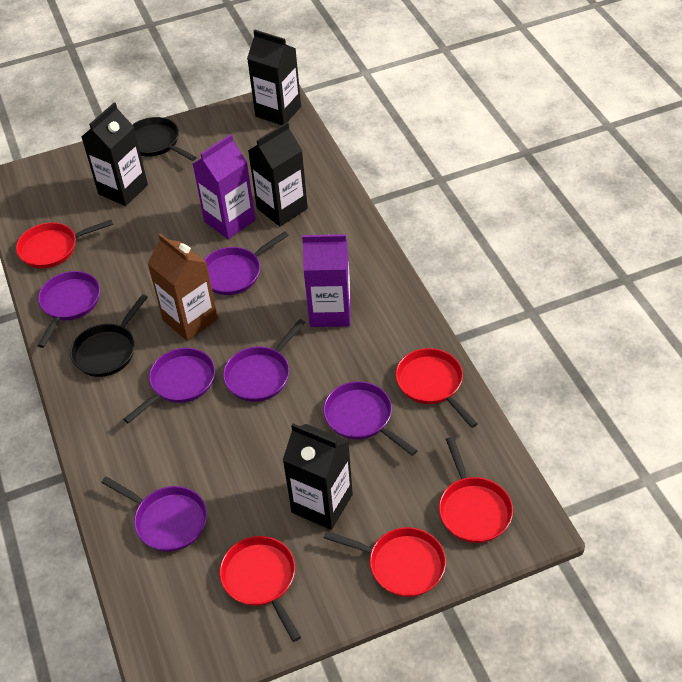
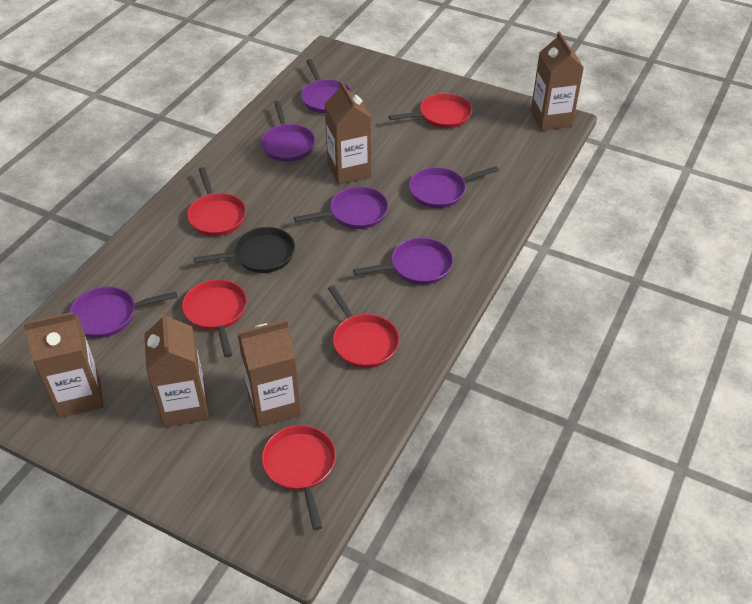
black carton: 4 -> 0
black pan: 2 -> 1
brown carton: 1 -> 5
purple carton: 2 -> 0

